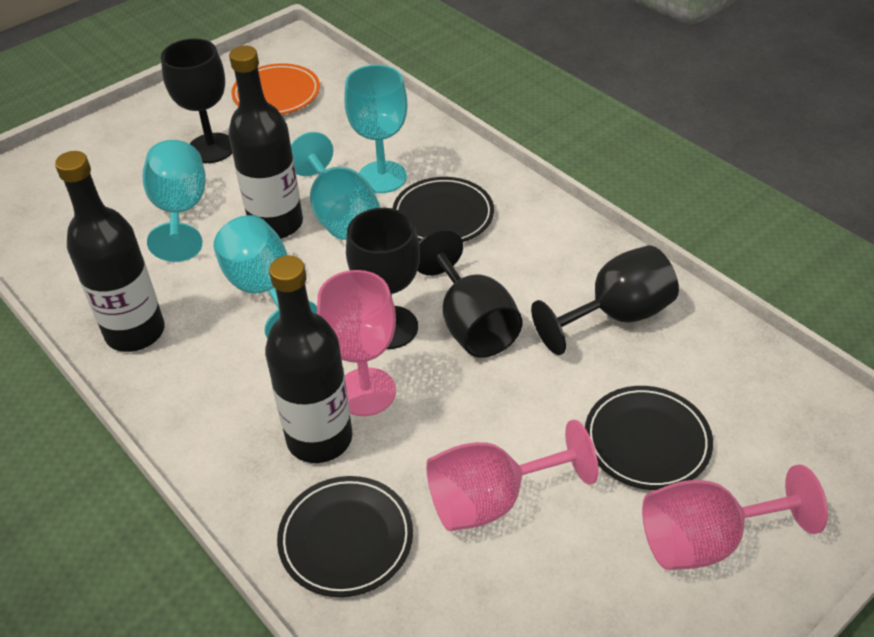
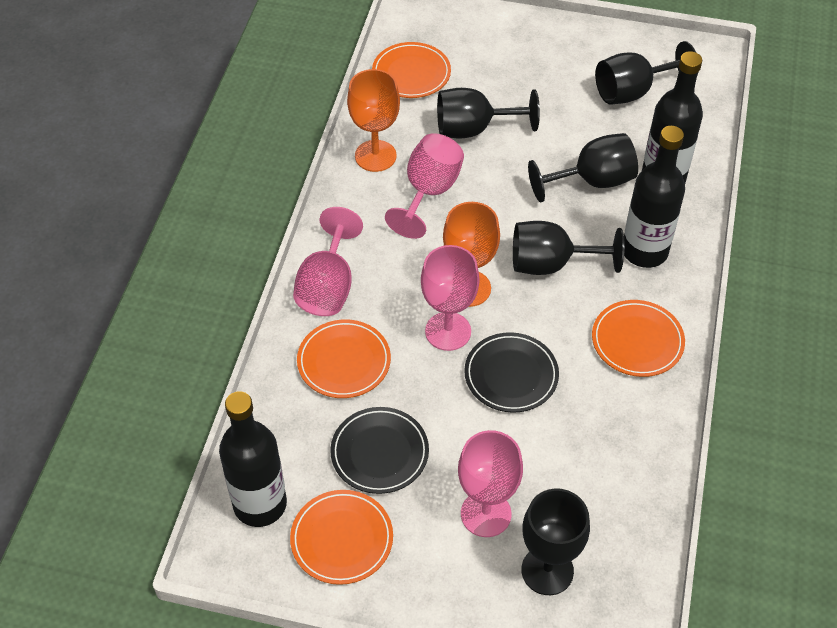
black goblet: 4 -> 5
black plate: 3 -> 2
orange goblet: 0 -> 2
orange plate: 1 -> 4
pink goblet: 3 -> 4
turquoise goblet: 4 -> 0

